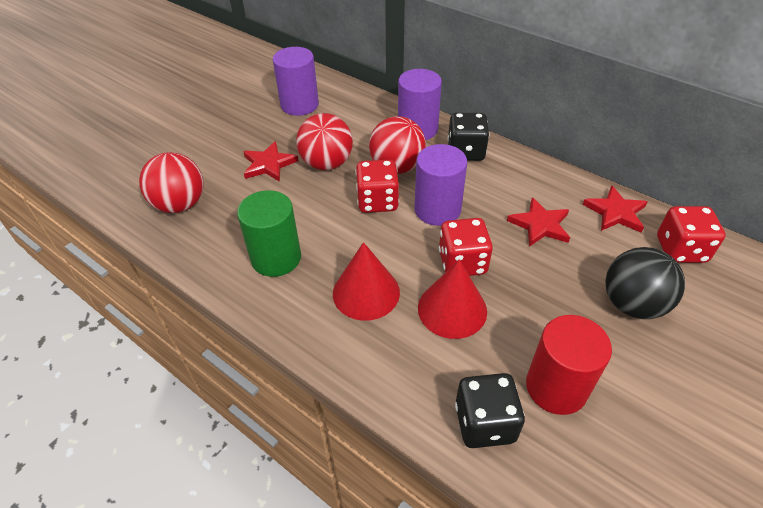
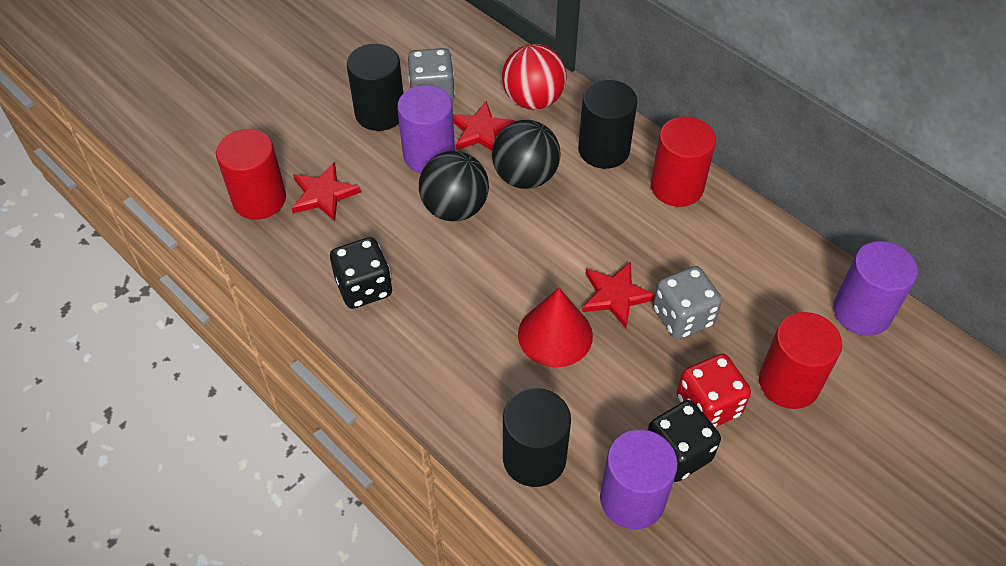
black ball: 1 -> 2
black cylinder: 0 -> 3
green cylinder: 1 -> 0
grey dice: 0 -> 2
red ball: 3 -> 1
red cone: 2 -> 1
red cylinder: 1 -> 3
red dice: 3 -> 1

